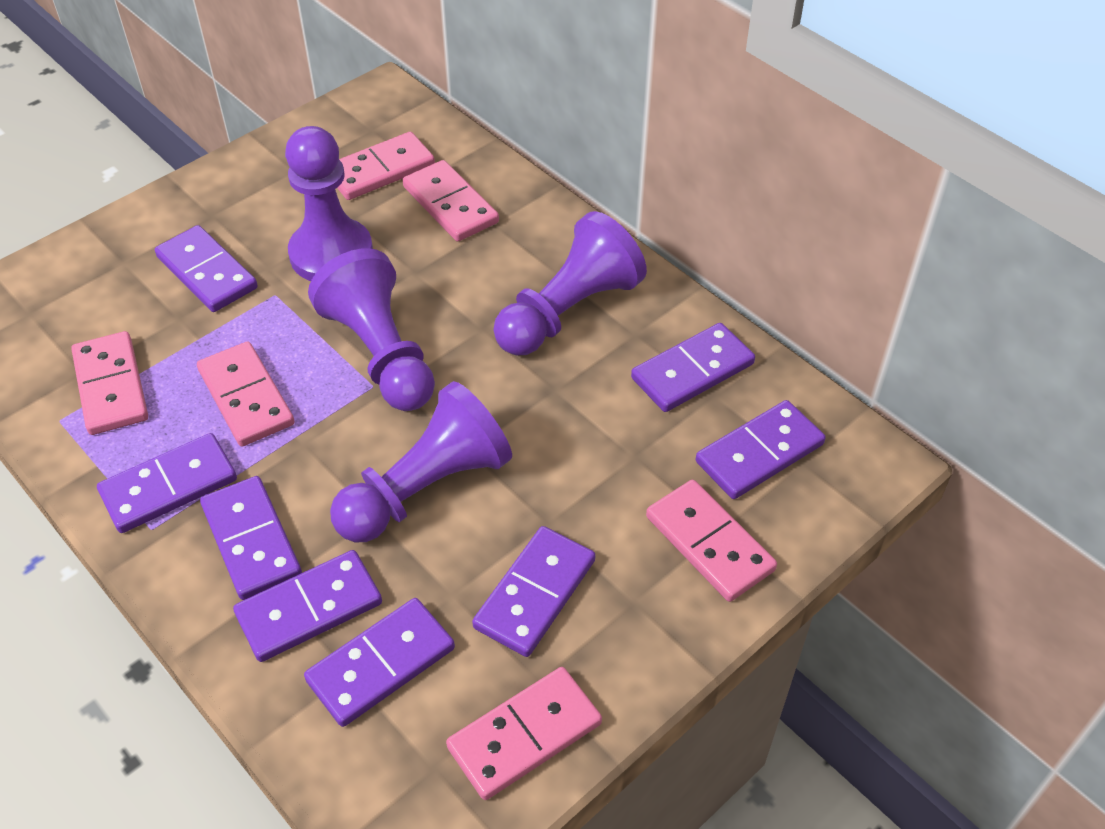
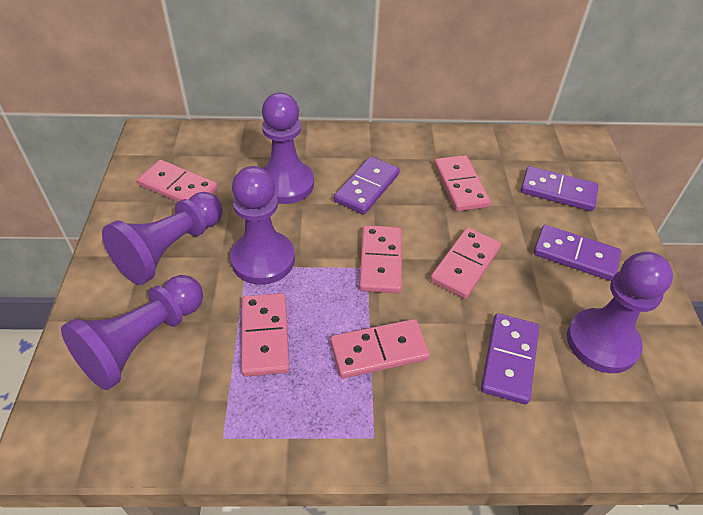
purple domino: 8 -> 4
purple pawn: 4 -> 5

